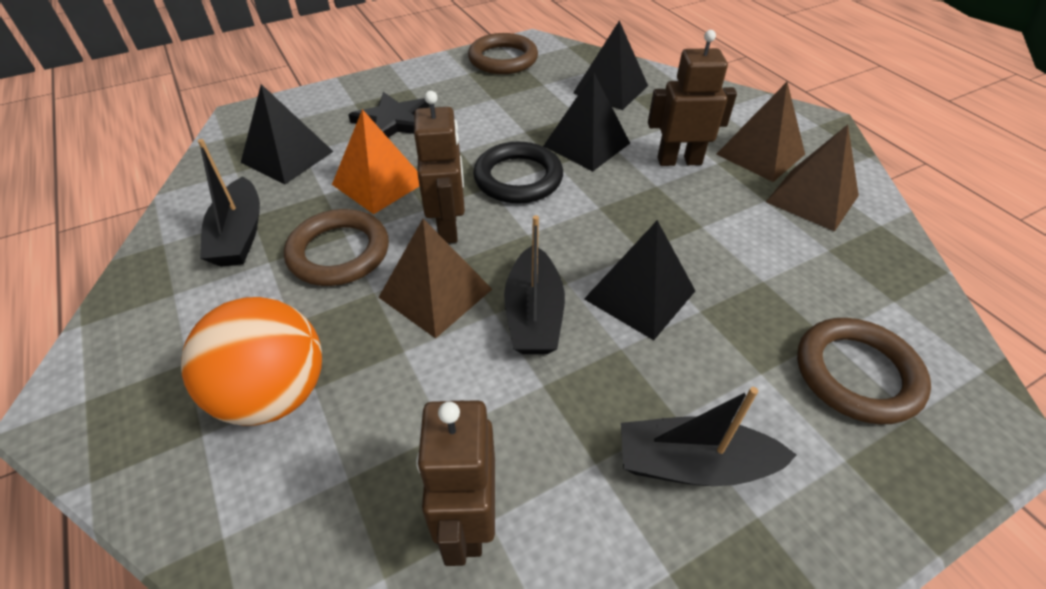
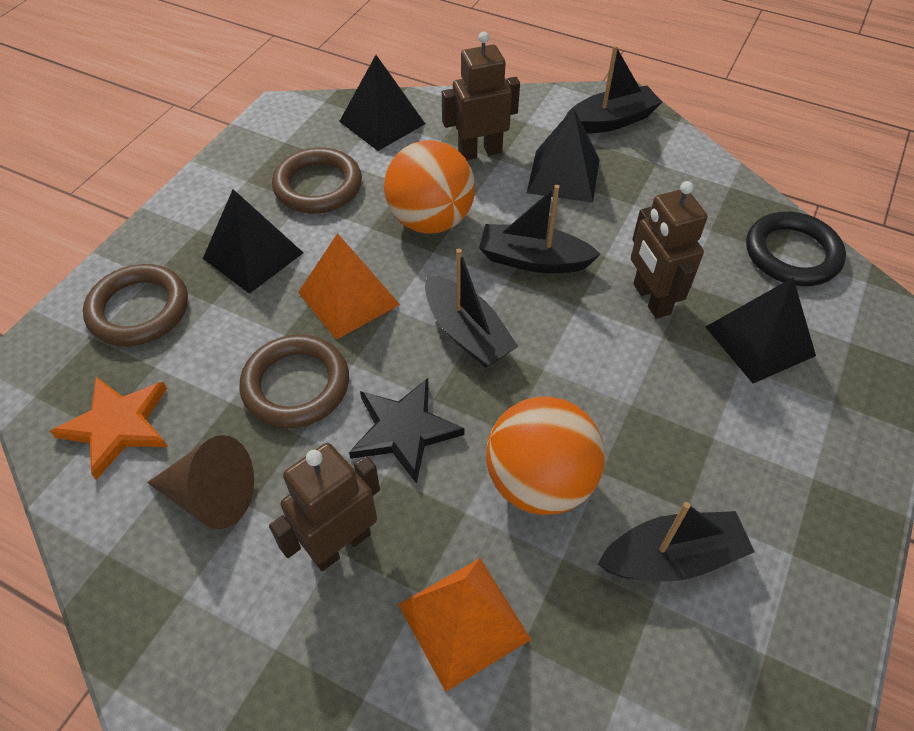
black boat: 3 -> 4
brown cone: 0 -> 1
brown pyramid: 3 -> 0
orange ball: 1 -> 2
orange pyramid: 1 -> 2
orange star: 0 -> 1

